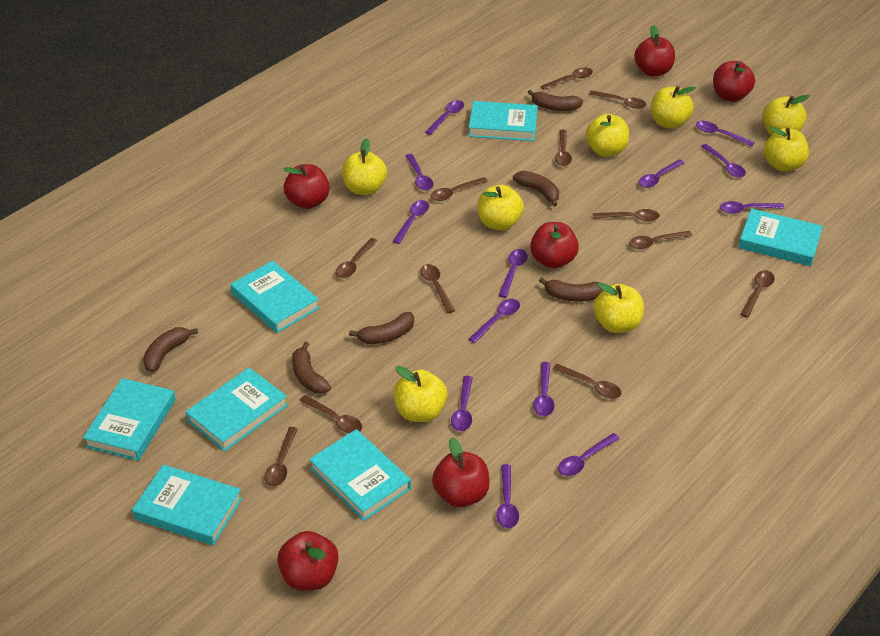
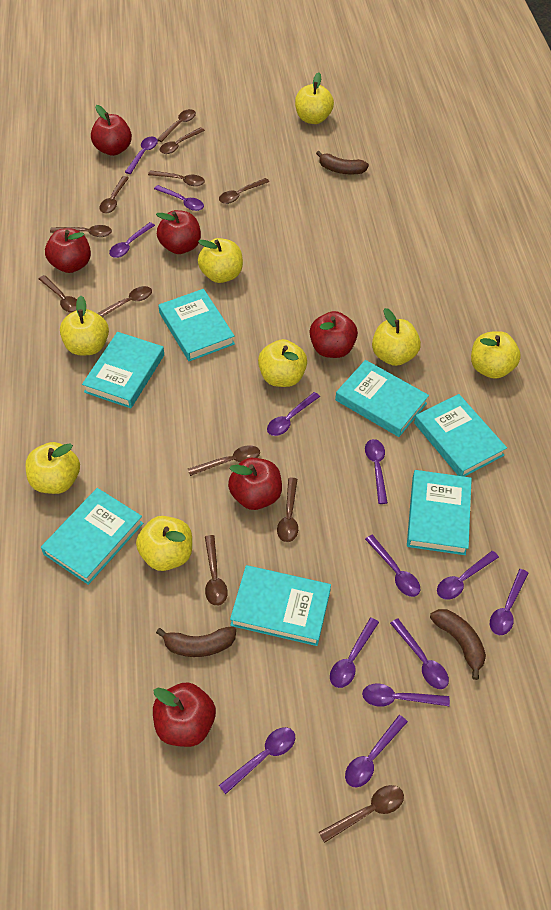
brown banana: 6 -> 3

